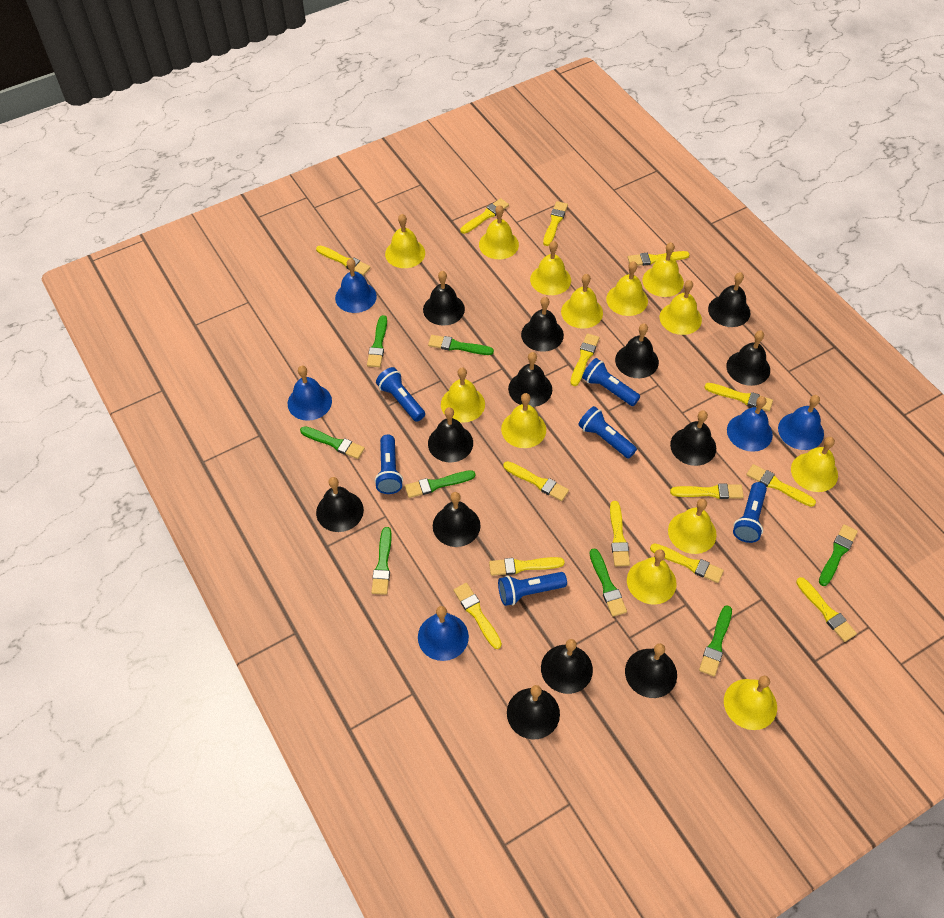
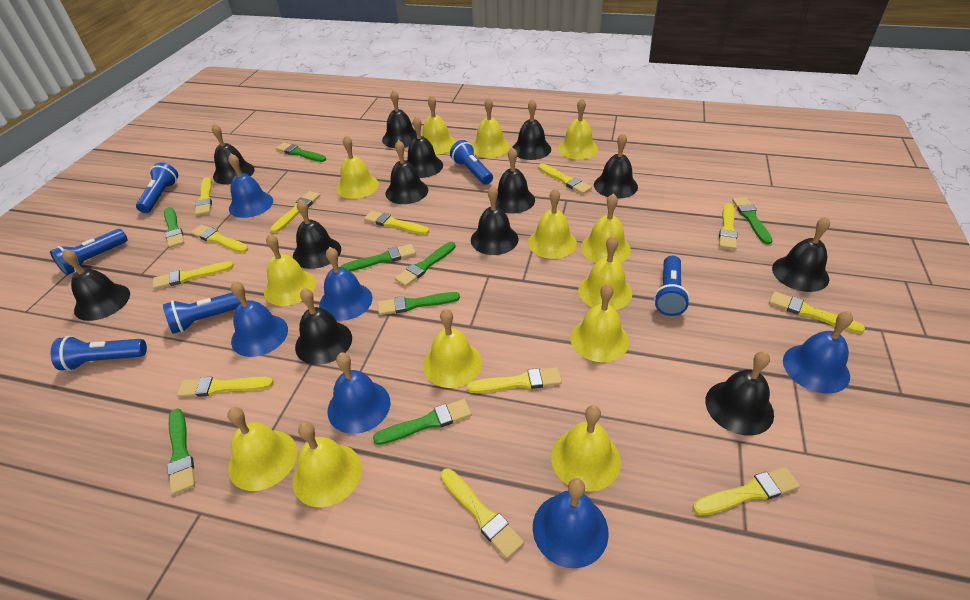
blue bell: 5 -> 6
yellow brush: 14 -> 12

